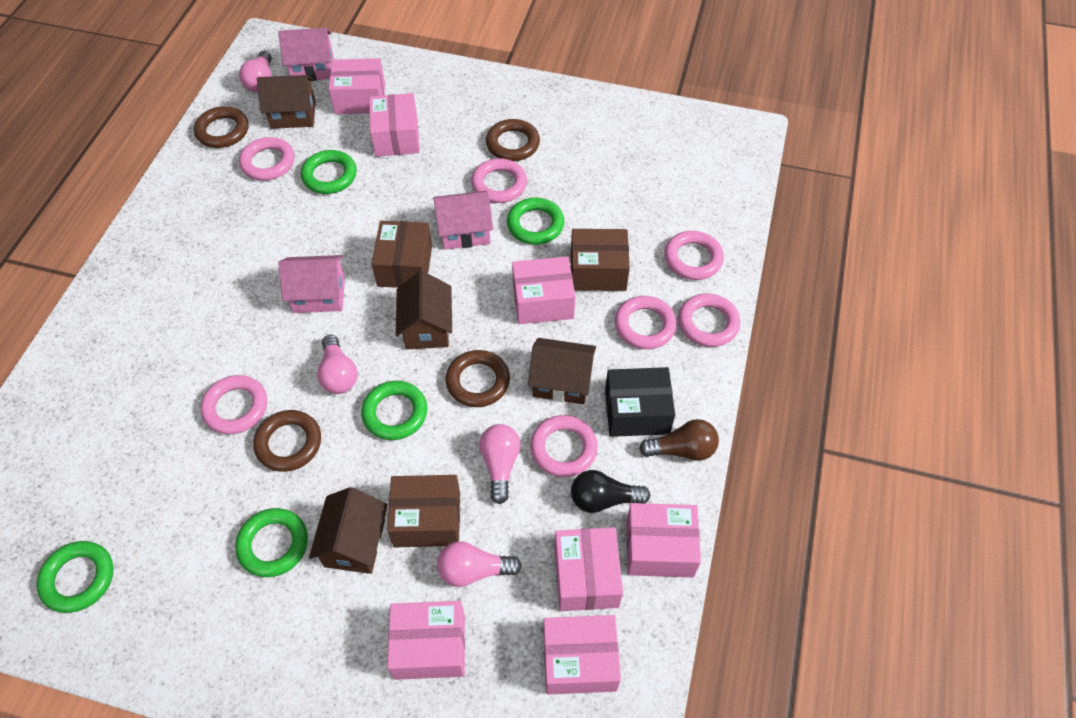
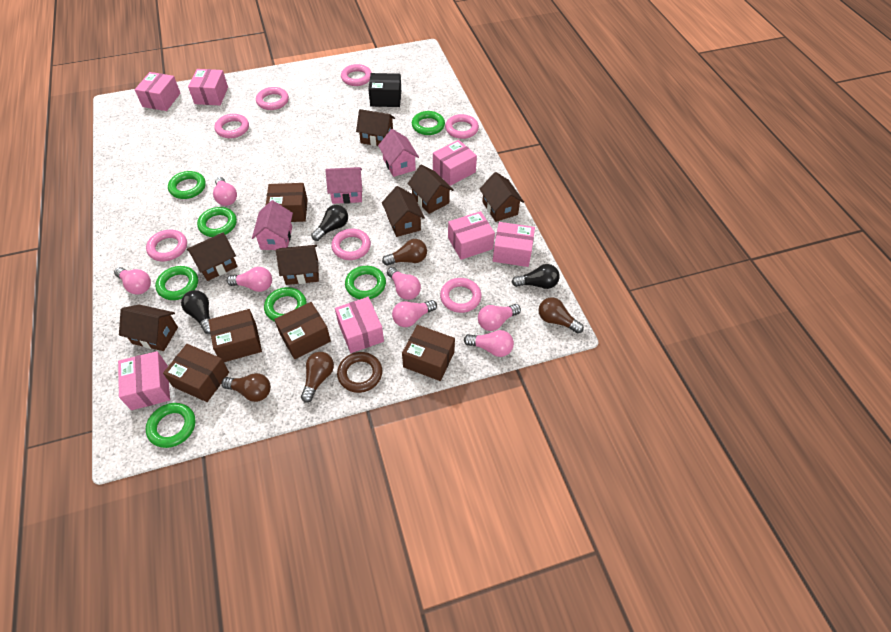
black light bulb: 1 -> 3
brown box: 3 -> 5
brown house: 4 -> 7
brown light bulb: 1 -> 4
brown ring: 4 -> 1
green ring: 5 -> 7
pink light bulb: 4 -> 7

